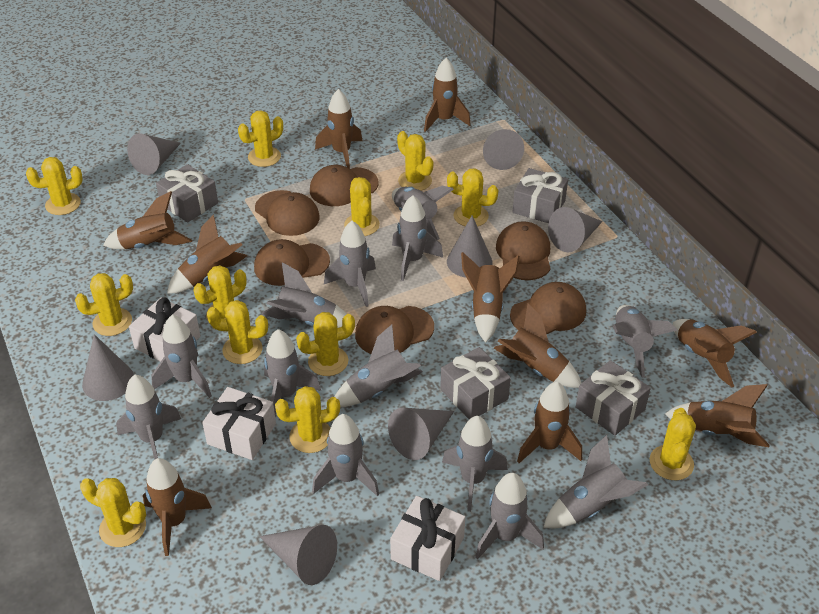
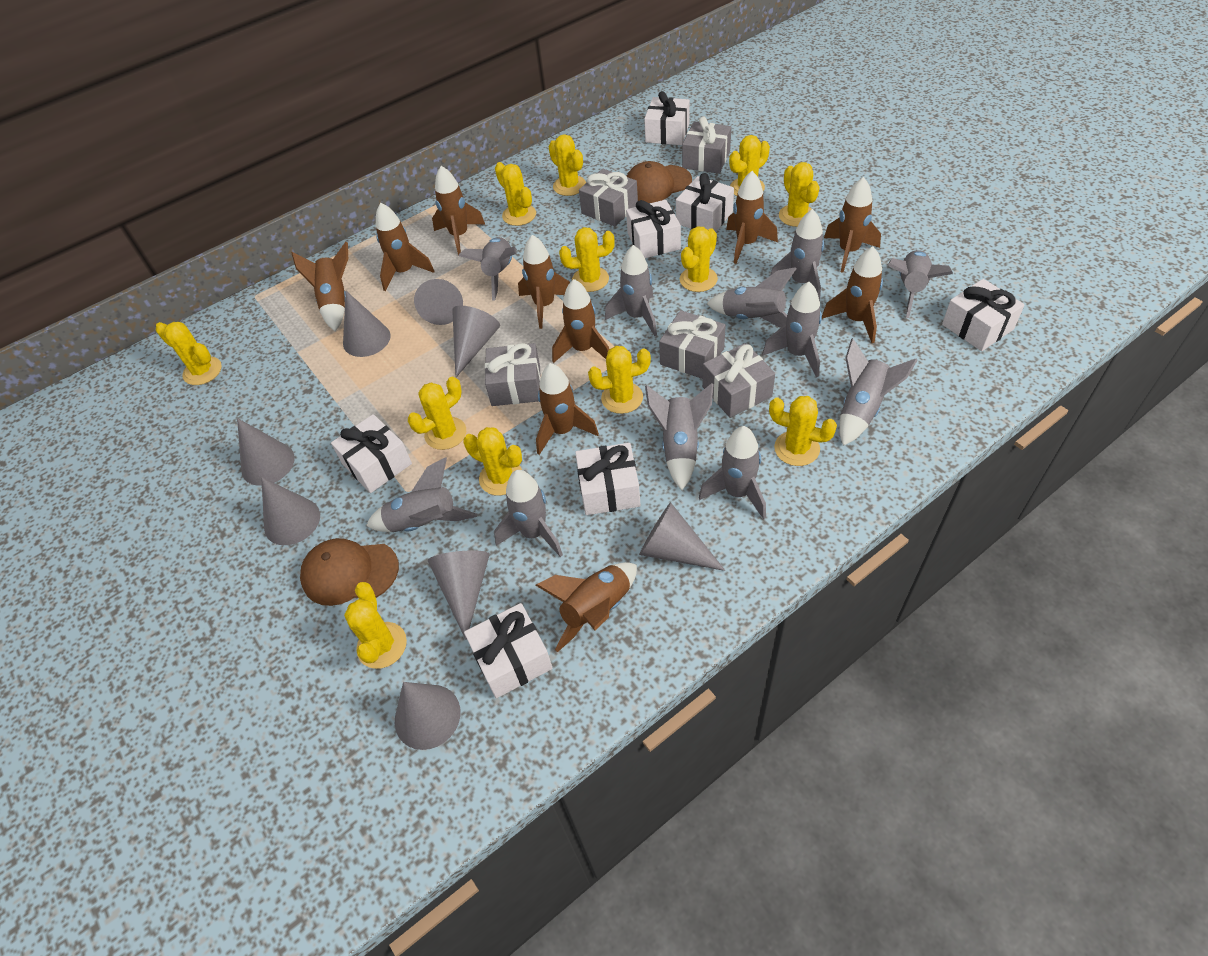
brown cap: 6 -> 2
grey cone: 7 -> 8
grey gift: 4 -> 5
grey rocket: 13 -> 11
white gift: 3 -> 7

